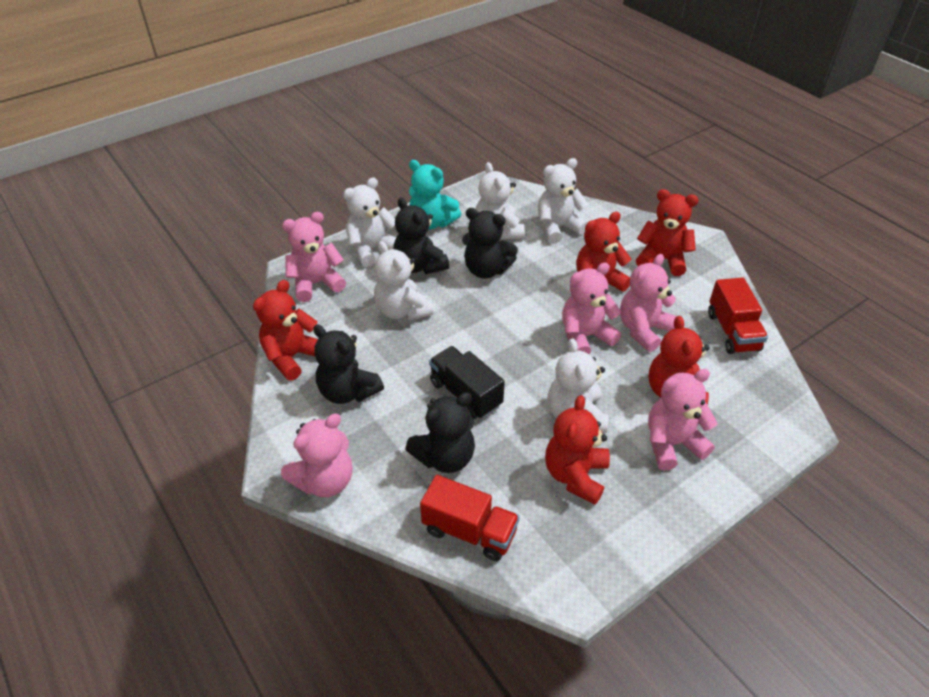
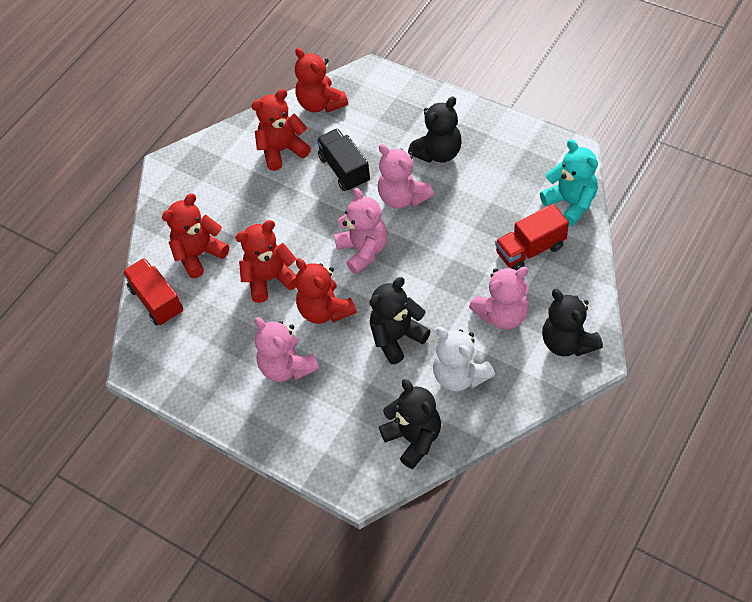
pink teddy bear: 5 -> 4
white teddy bear: 5 -> 1

